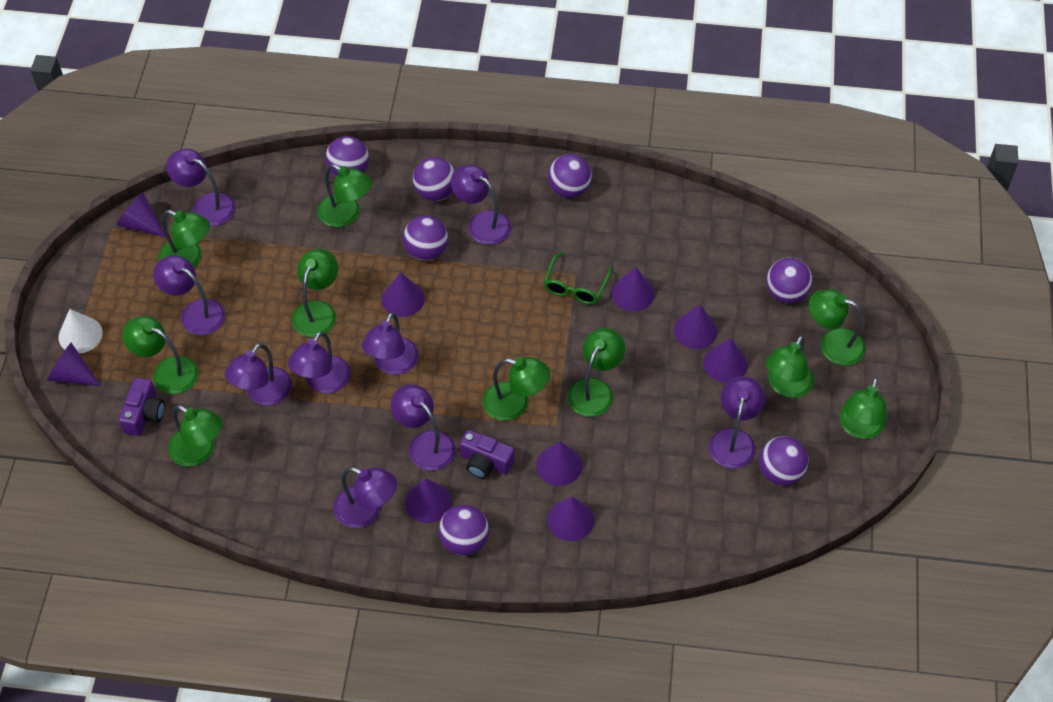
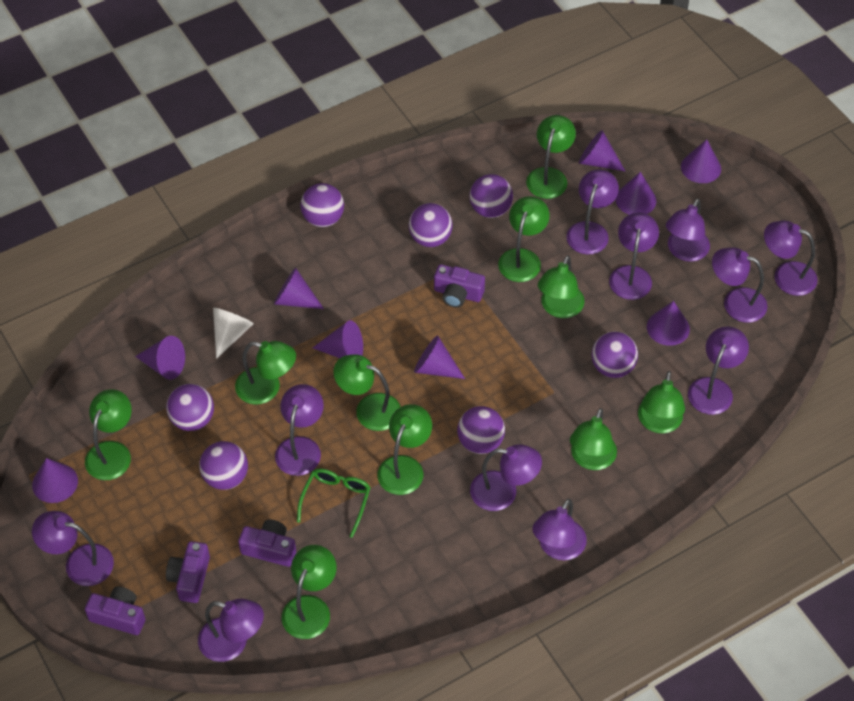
purple camera: 2 -> 4
purple lamp: 9 -> 11

